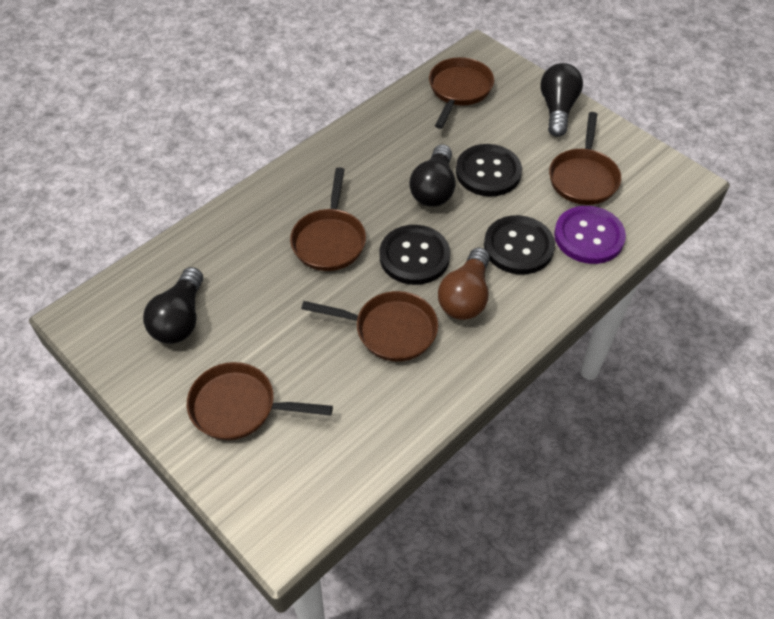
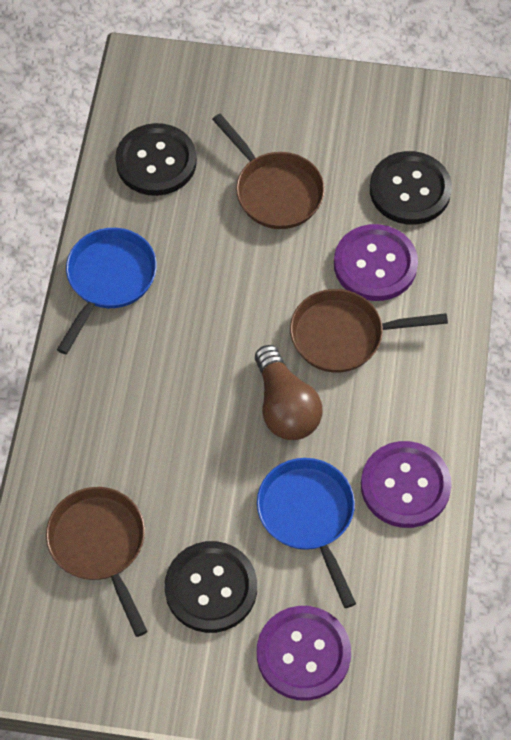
black light bulb: 3 -> 0
blue pan: 0 -> 2
brown pan: 5 -> 3
purple button: 1 -> 3

